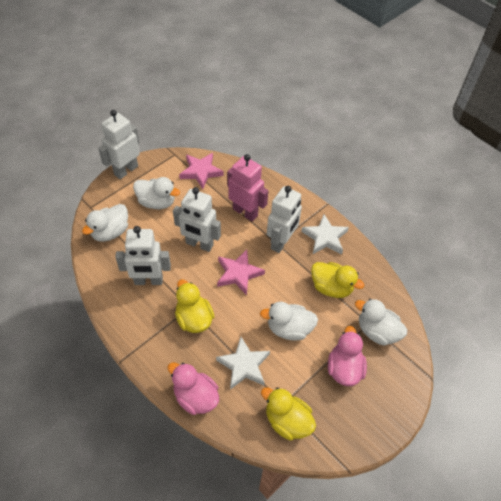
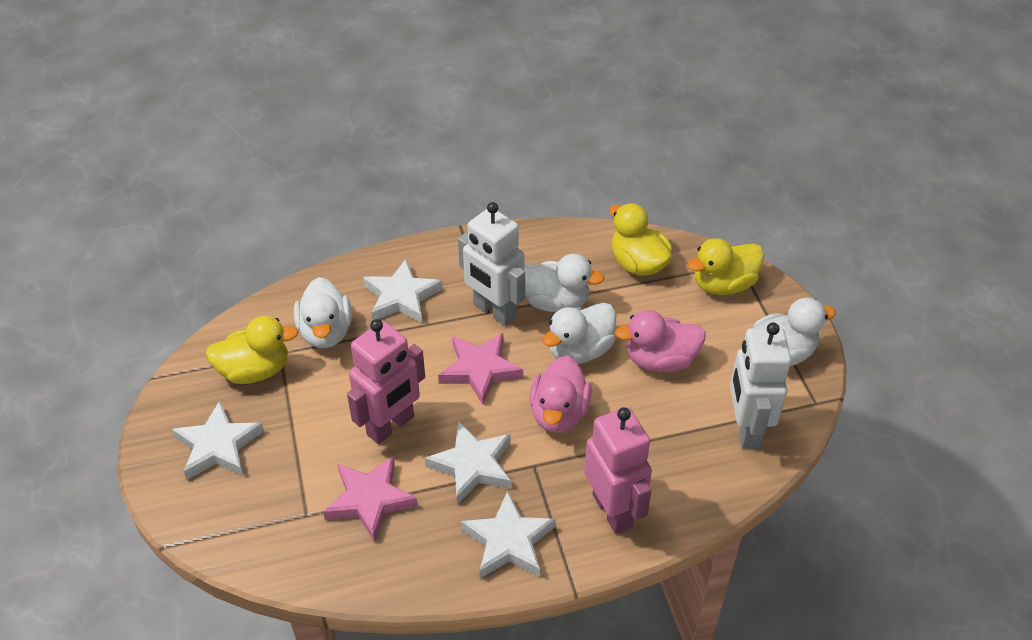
pink robot: 1 -> 2
white robot: 4 -> 2
white star: 2 -> 4

